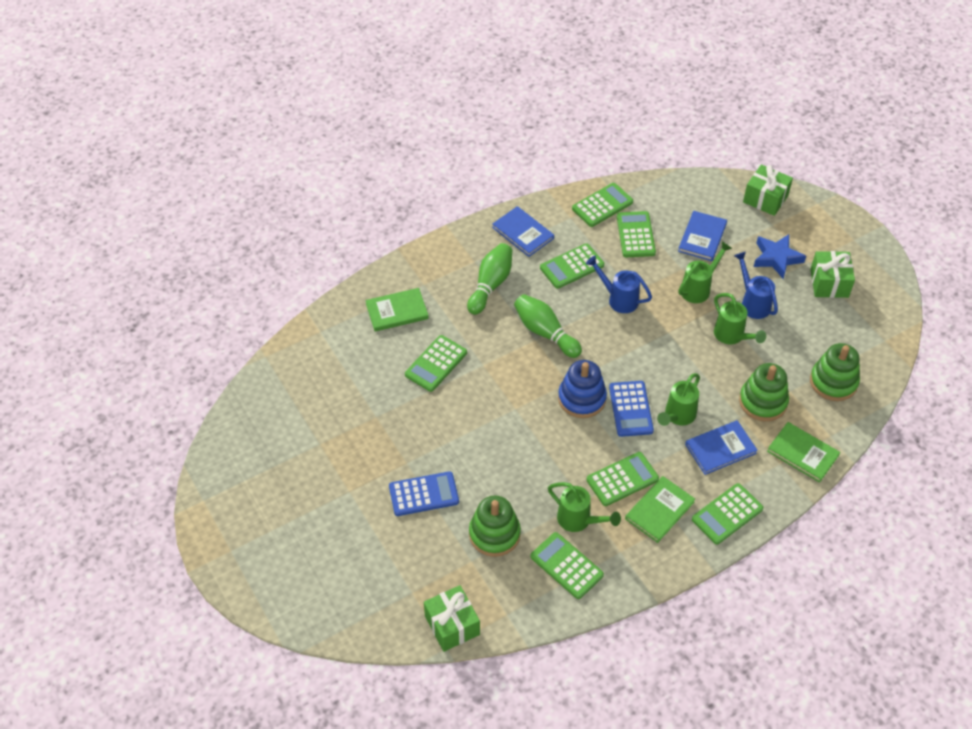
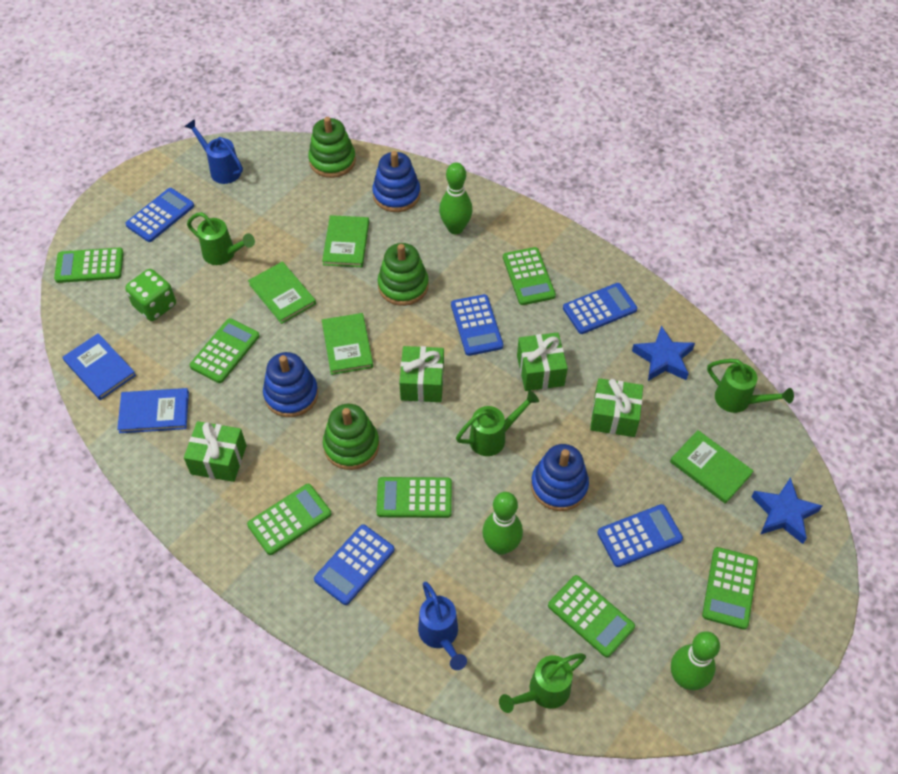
blue book: 3 -> 2
blue calculator: 2 -> 5
blue stacking toy: 1 -> 3
blue star: 1 -> 2
green book: 3 -> 4
green bowling pin: 2 -> 3
green dice: 0 -> 1
green gift: 3 -> 4

